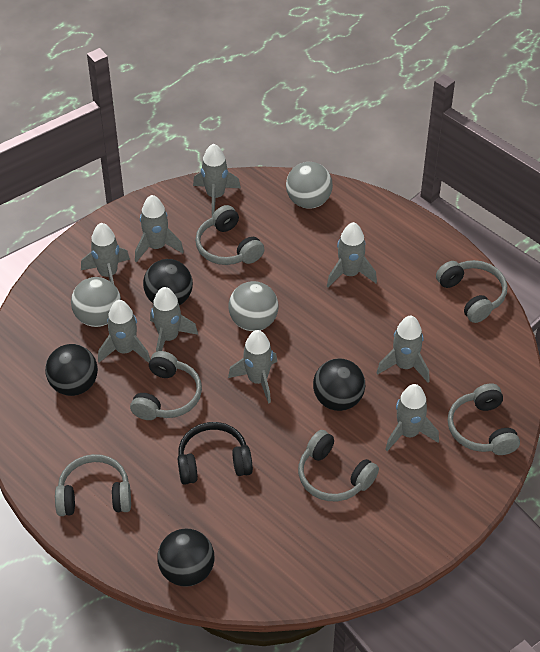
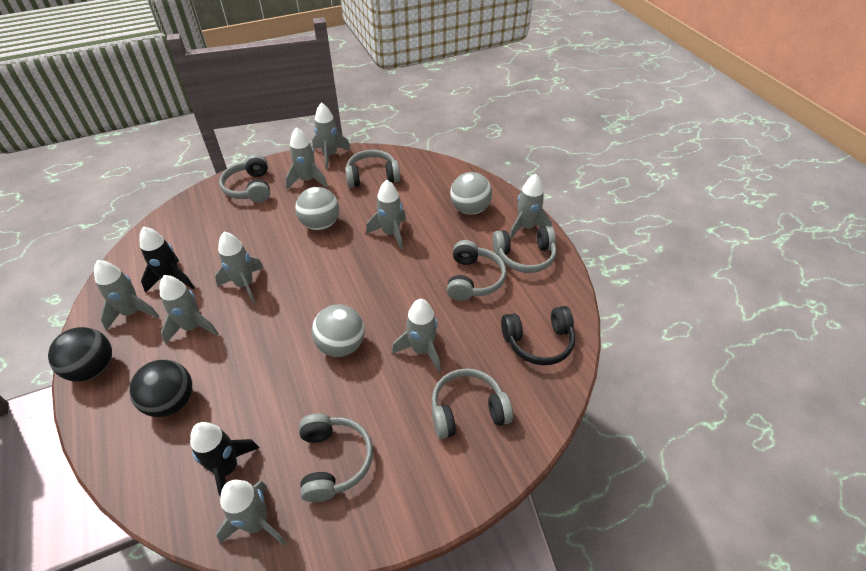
black ball: 4 -> 2
black rocket: 0 -> 2

